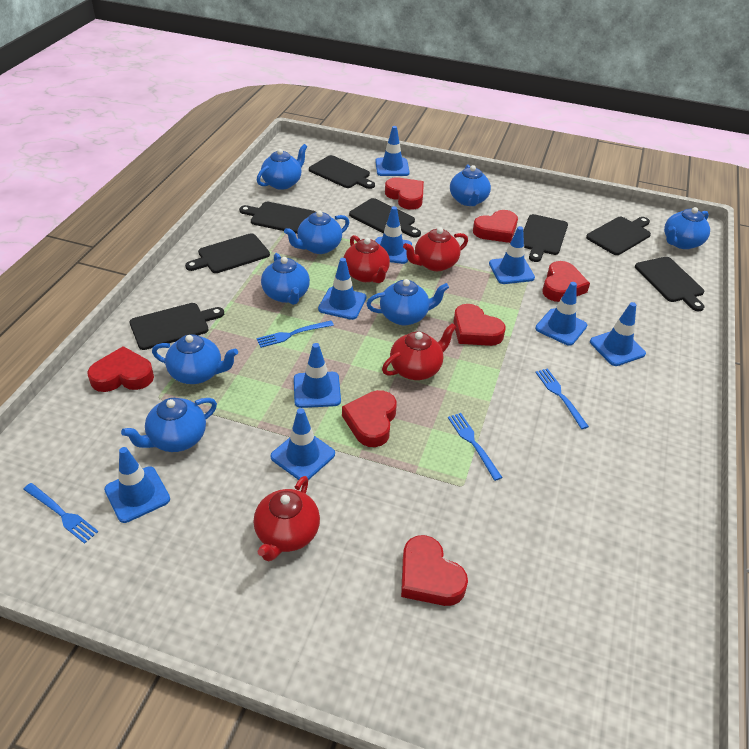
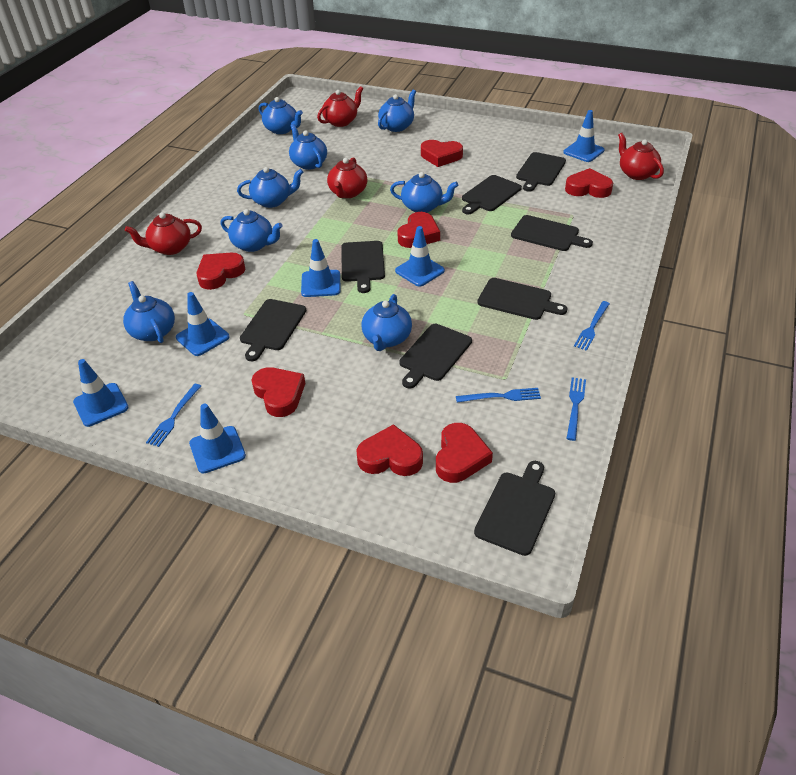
blue traffic cone: 9 -> 6

